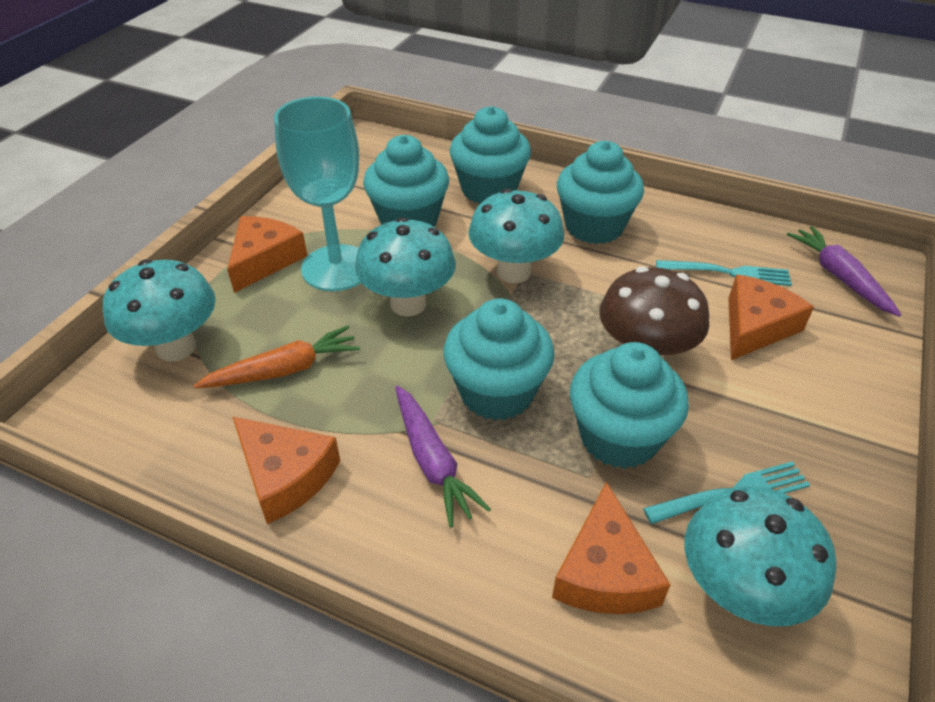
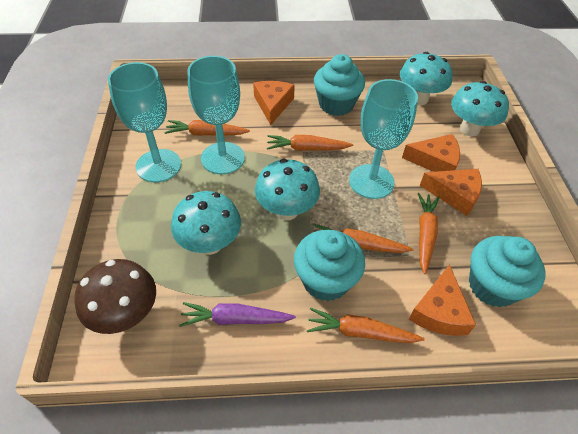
orange carrot: 1 -> 5
purple carrot: 2 -> 1
turquoise cupcake: 5 -> 3
turquoise fork: 2 -> 0
turquoise goblet: 1 -> 3

